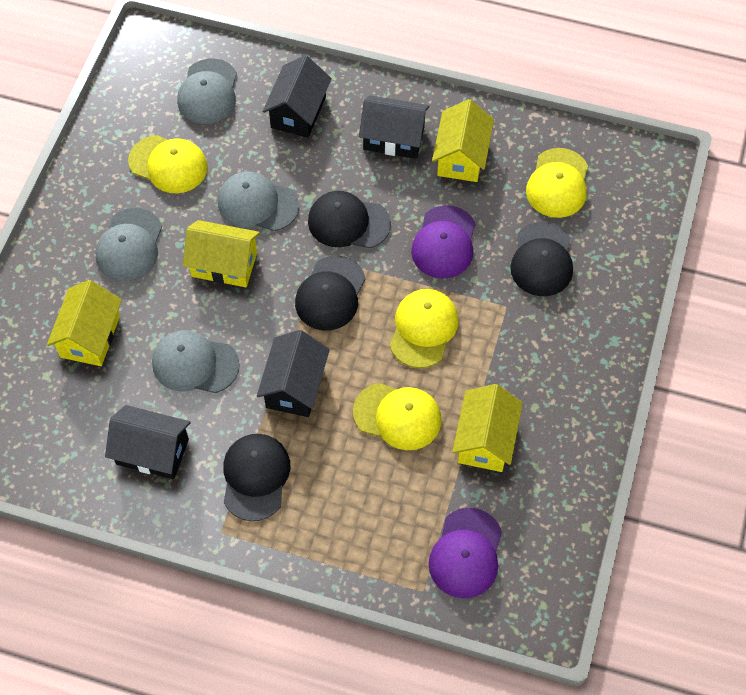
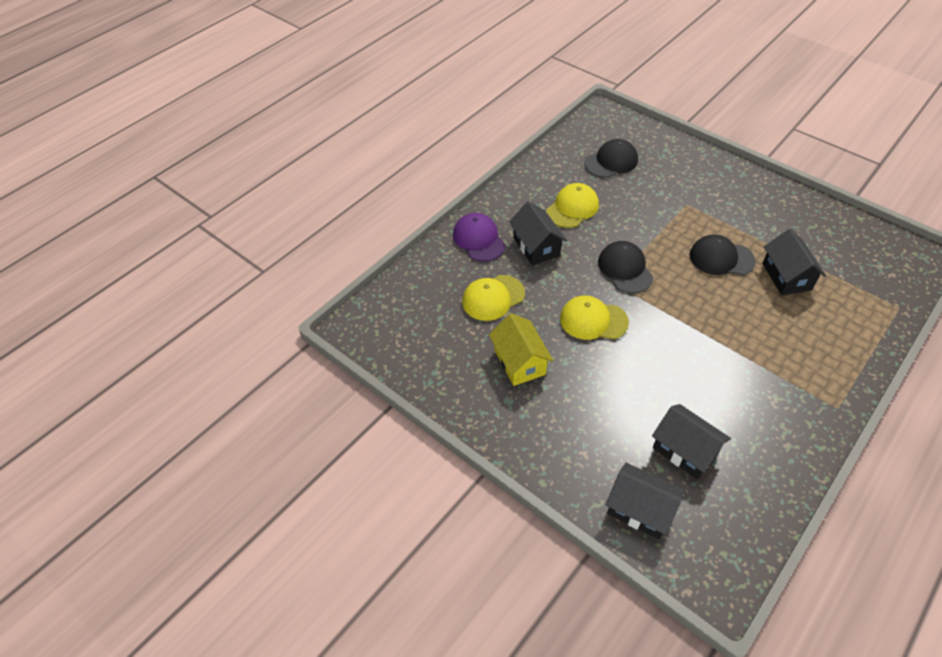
black cap: 4 -> 3
grey cap: 4 -> 0
purple cap: 2 -> 1
yellow cap: 4 -> 3
yellow house: 4 -> 1

